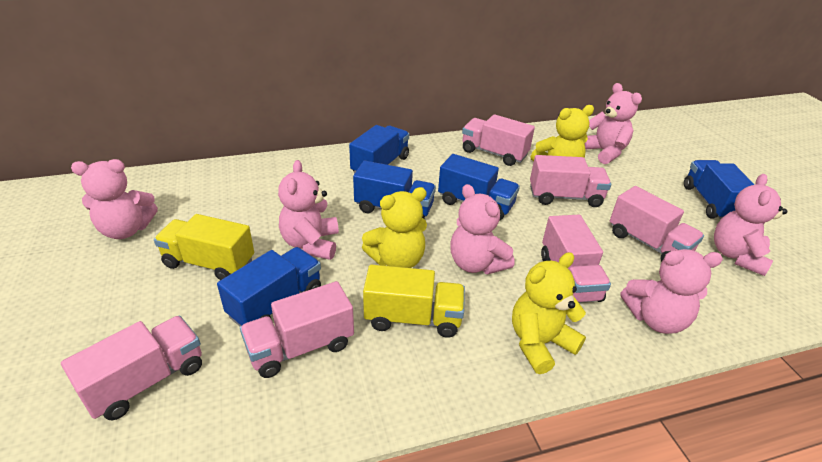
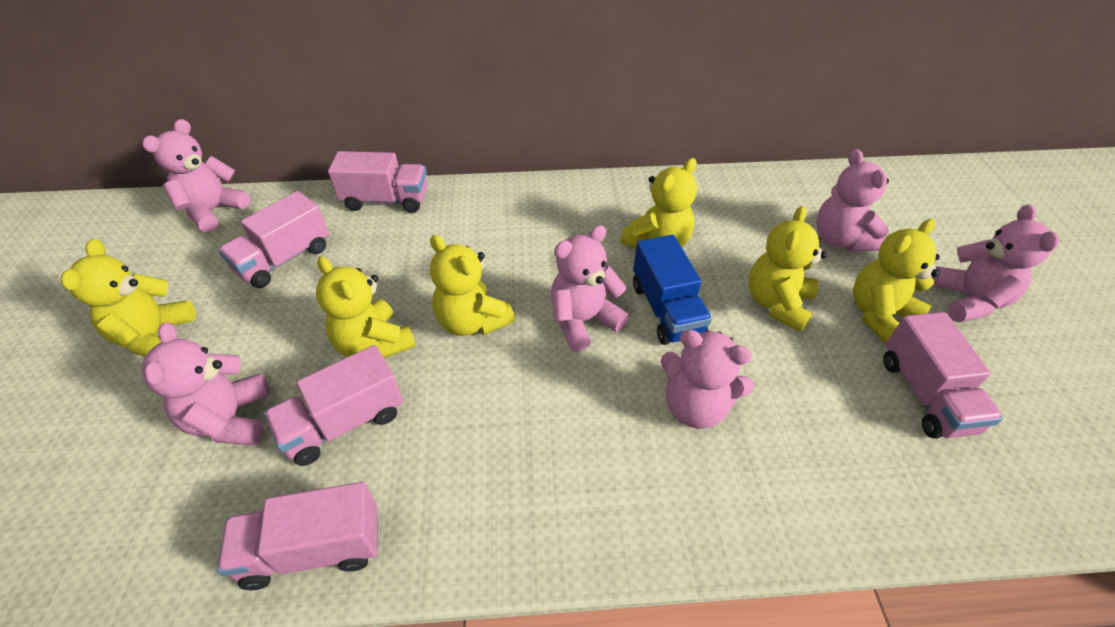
blue truck: 5 -> 1
pink truck: 6 -> 5
yellow teddy bear: 3 -> 6
yellow truck: 2 -> 0

